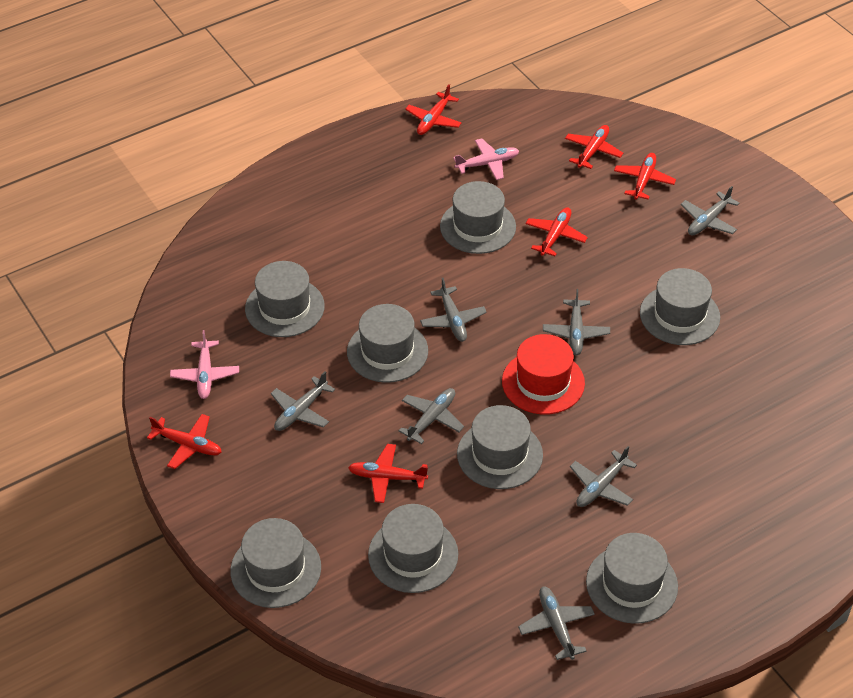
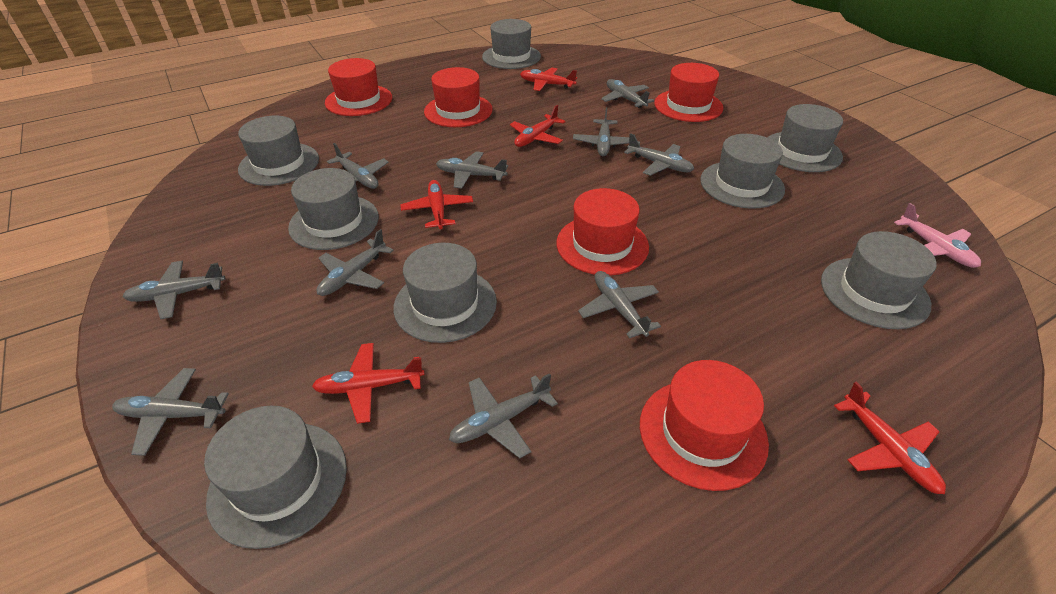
grey plane: 7 -> 10
pink plane: 2 -> 1
red hat: 1 -> 5
red plane: 6 -> 5

